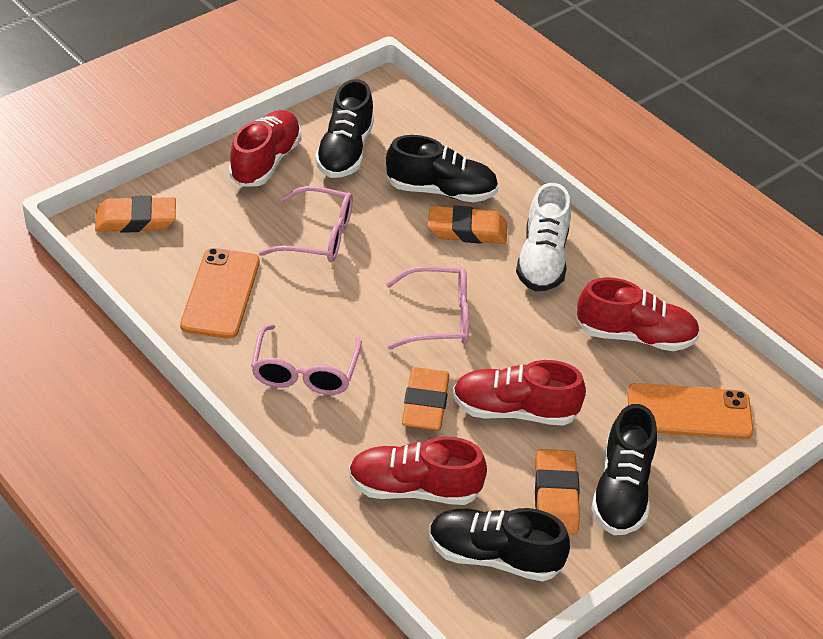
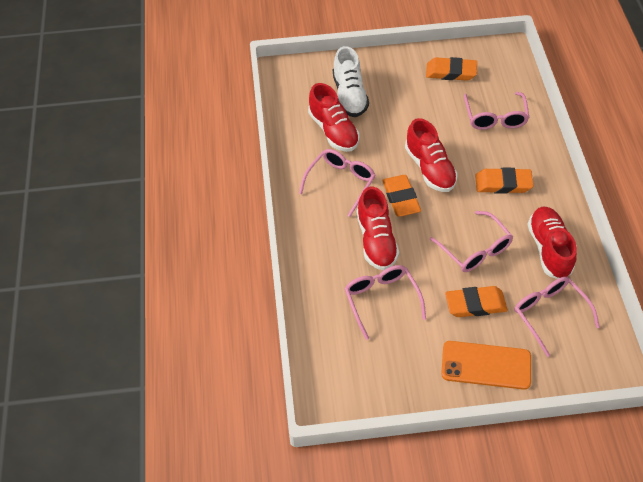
black shoe: 4 -> 0
orange phone: 2 -> 1
pink glasses: 3 -> 5

